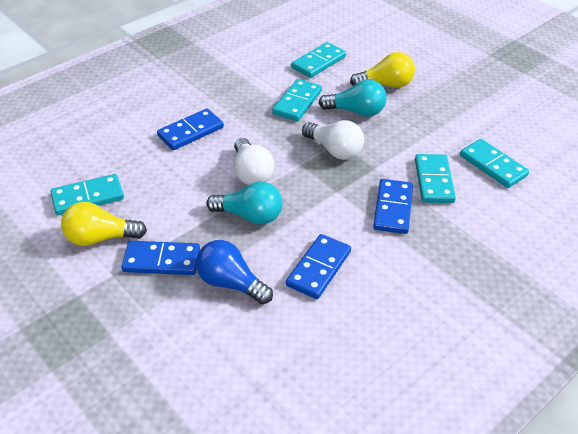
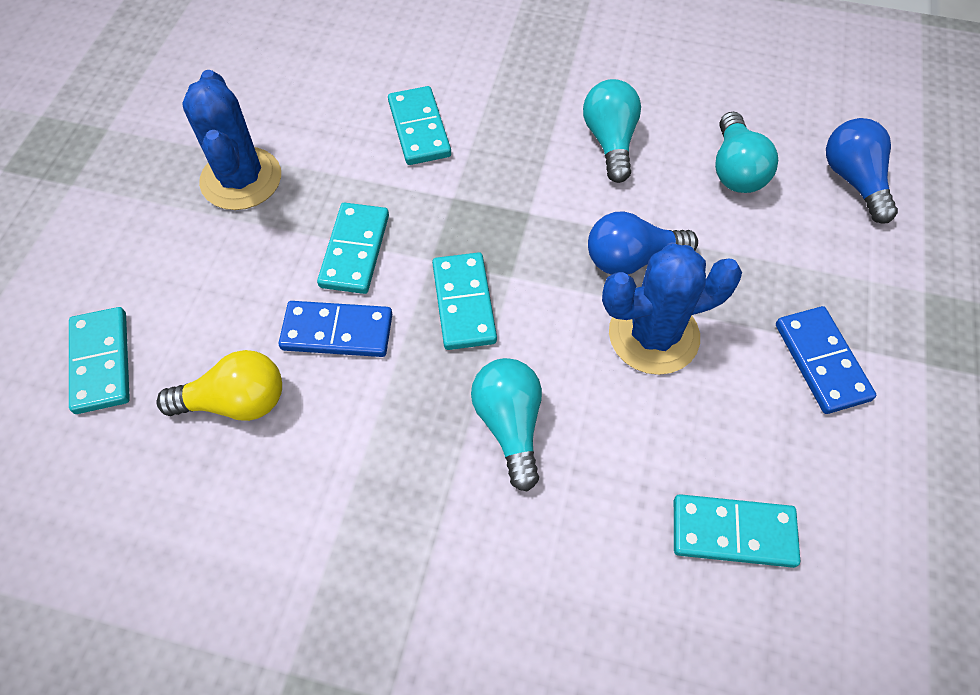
blue cactus: 0 -> 2
blue domino: 4 -> 2
blue light bulb: 1 -> 2
turquoise light bulb: 2 -> 3
white light bulb: 2 -> 0
yellow light bulb: 2 -> 1

